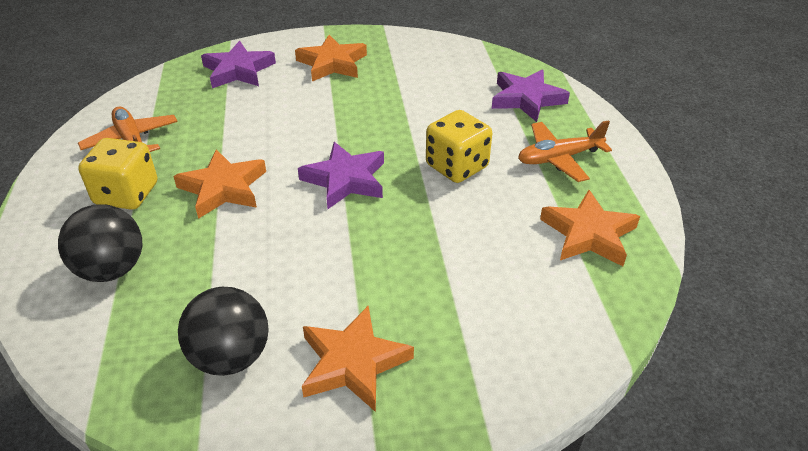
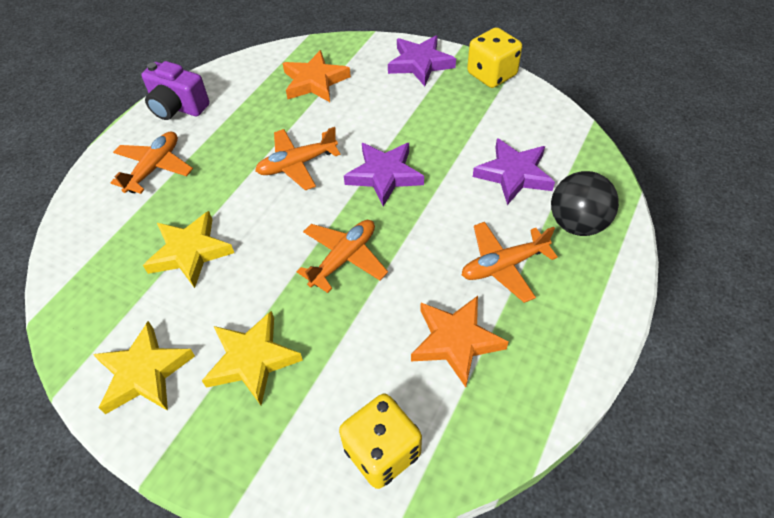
black ball: 2 -> 1
orange plane: 2 -> 4
orange star: 4 -> 2
purple camera: 0 -> 1
yellow star: 0 -> 3

